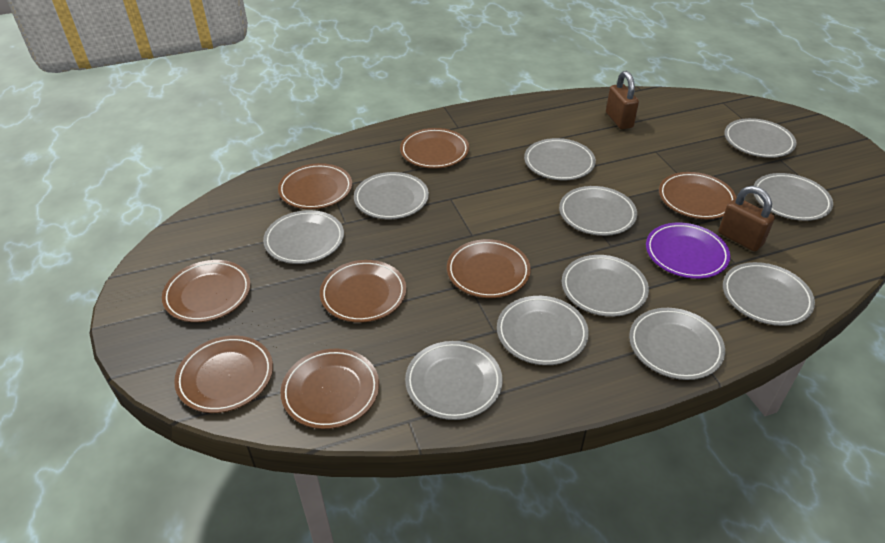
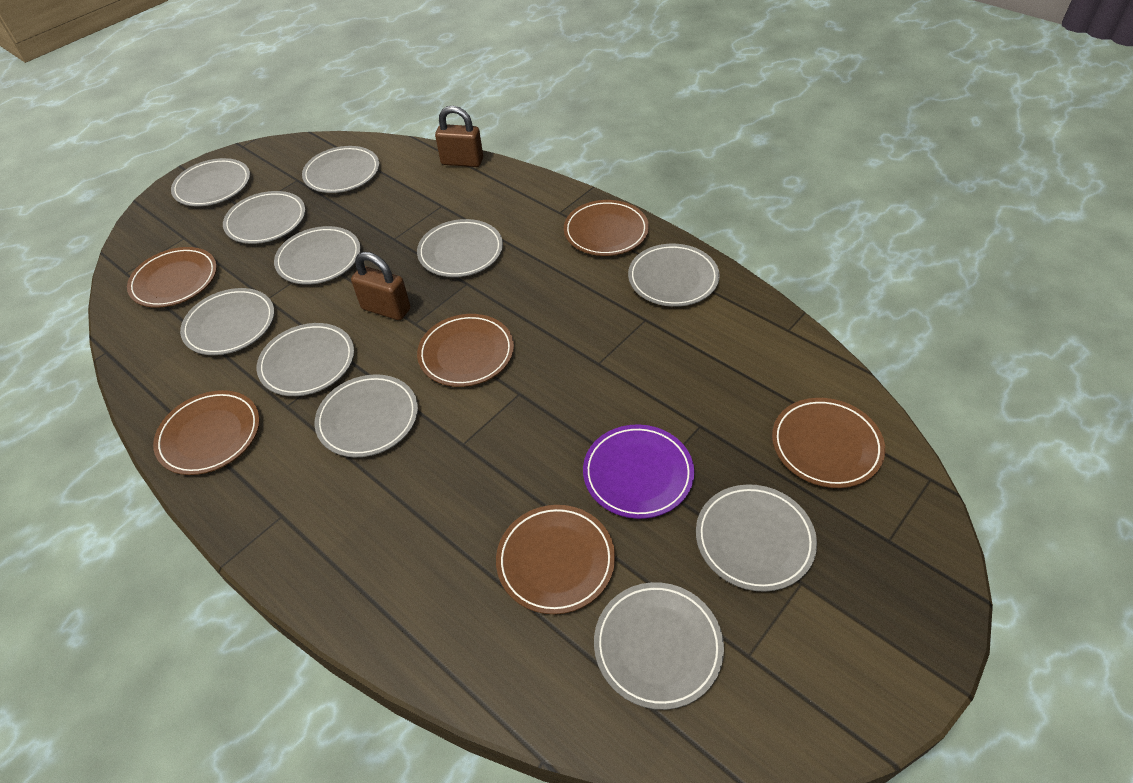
brown plate: 8 -> 6

